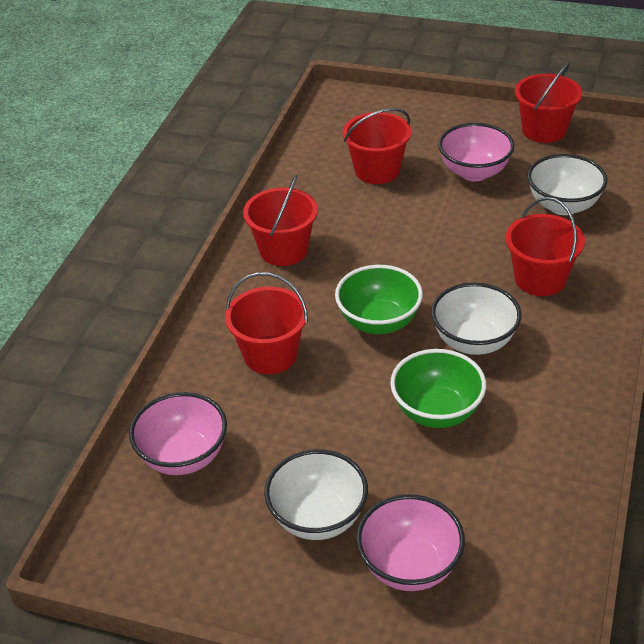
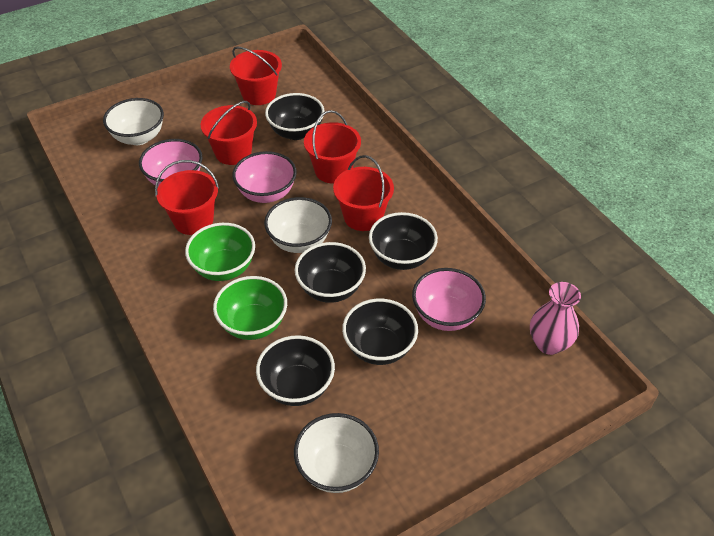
black bowl: 0 -> 5
pink vase: 0 -> 1

